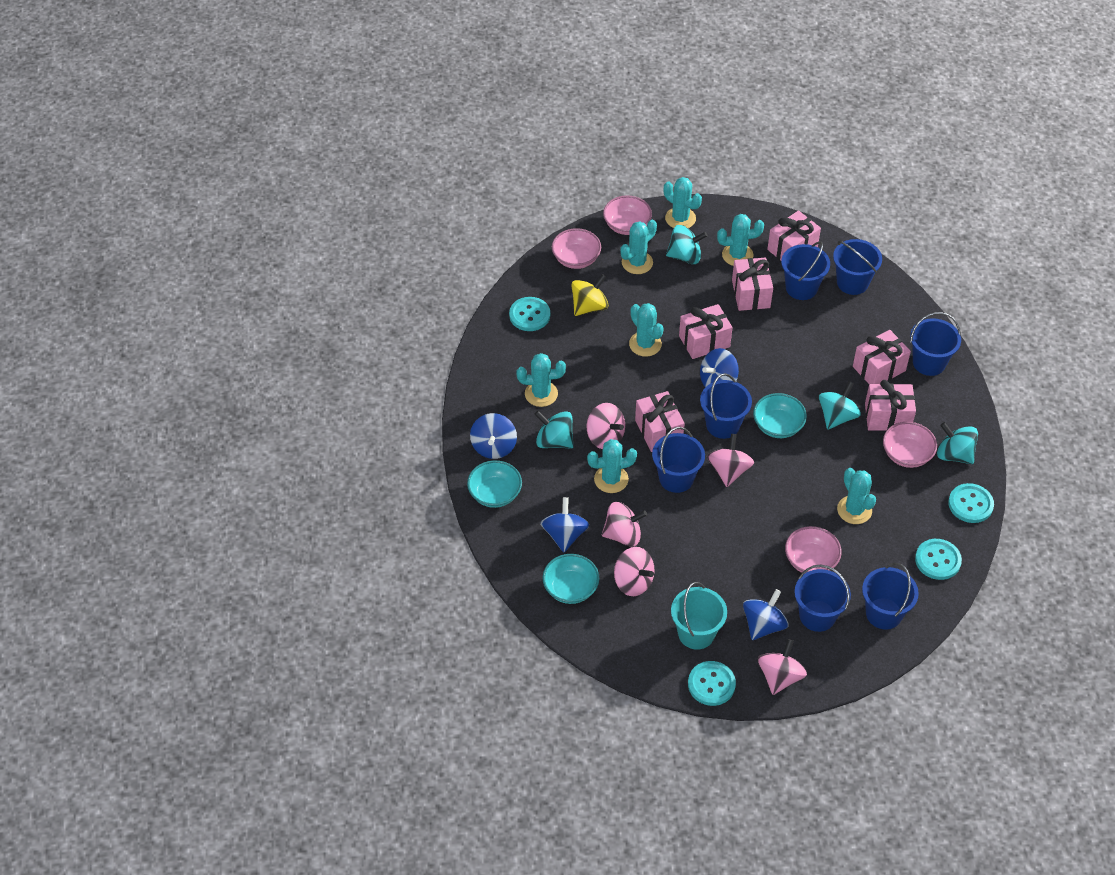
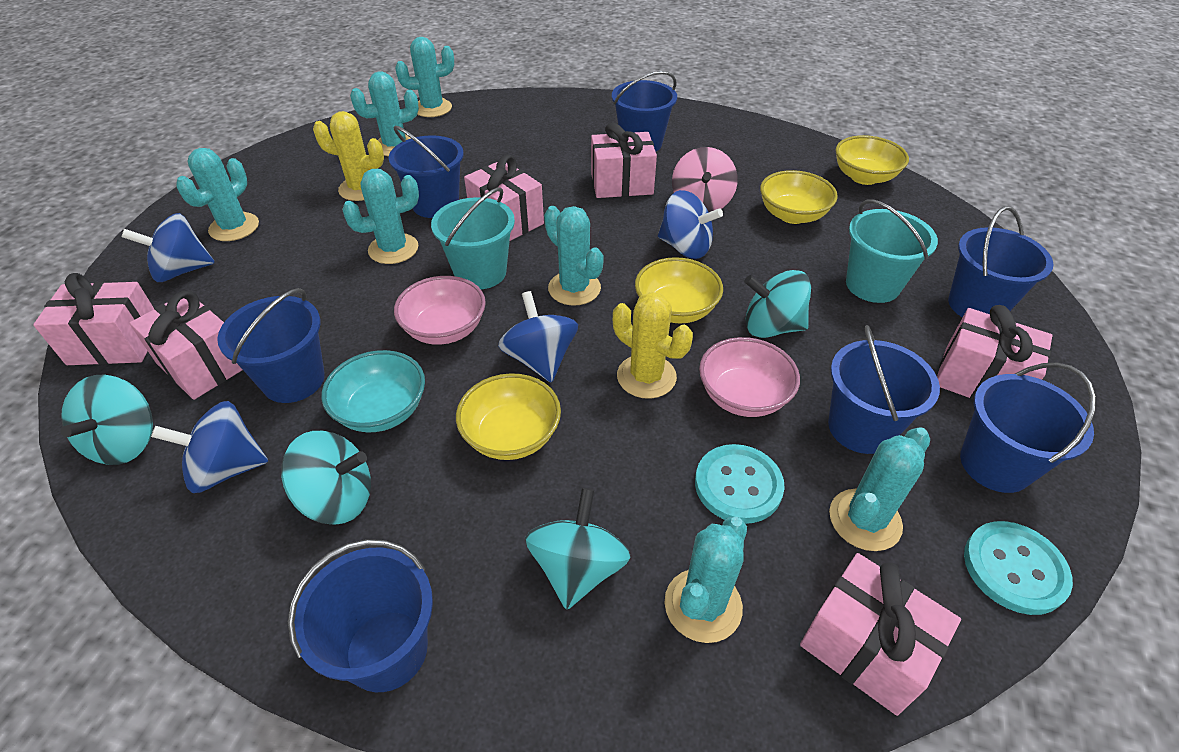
pink bowl: 4 -> 2
pink spinning top: 5 -> 1
turquoise bowl: 3 -> 1
turquoise bucket: 1 -> 2
turquoise button: 4 -> 2
yellow bowl: 0 -> 4
yellow cactus: 0 -> 2
yellow spinning top: 1 -> 0

